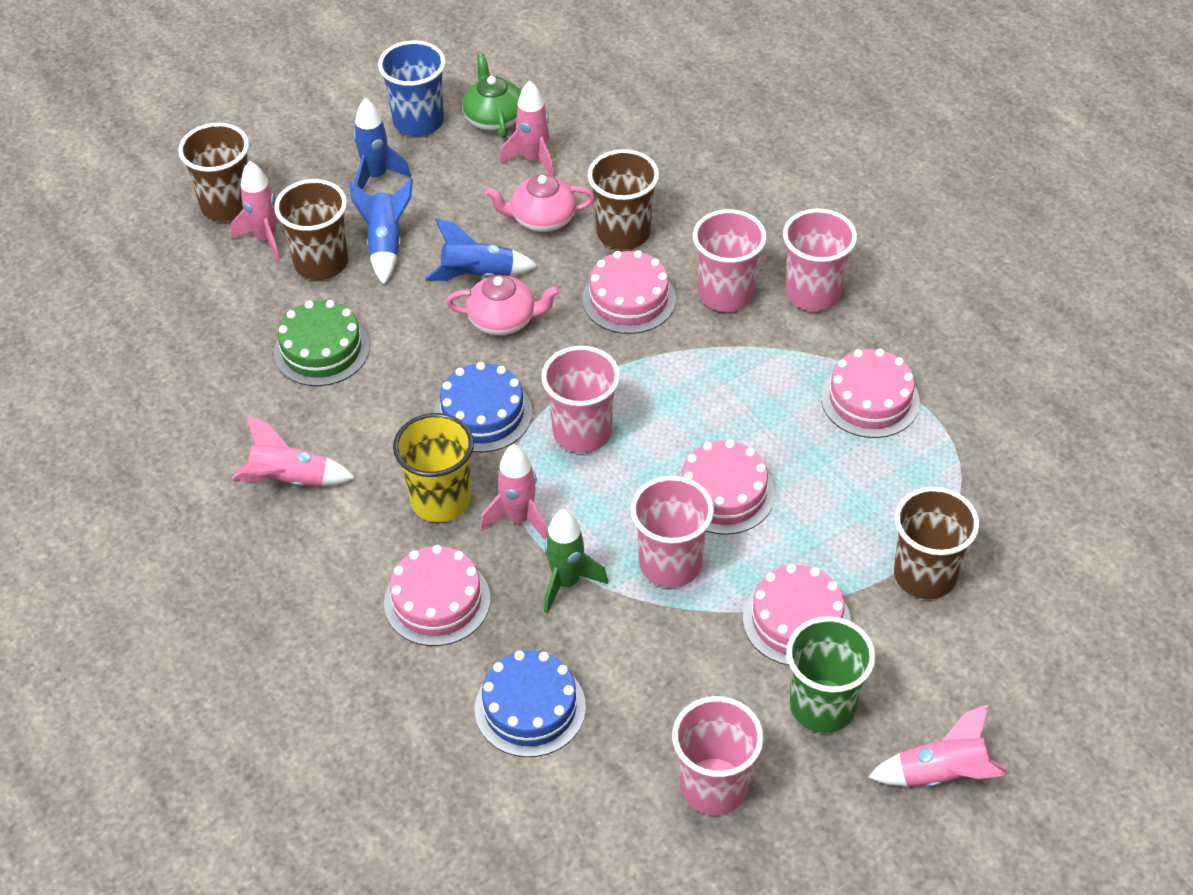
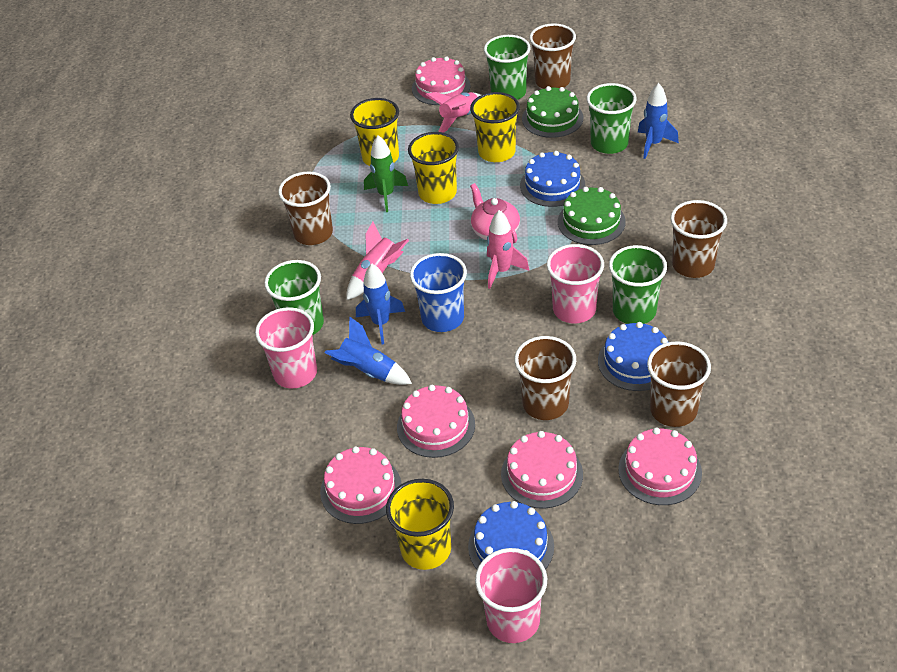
blue cake: 2 -> 3
brown cup: 4 -> 5
green cake: 1 -> 2
green cup: 1 -> 4
green teapot: 1 -> 0
pink cup: 5 -> 3
pink rocket: 5 -> 3
pink teapot: 2 -> 1
yellow cup: 1 -> 4

